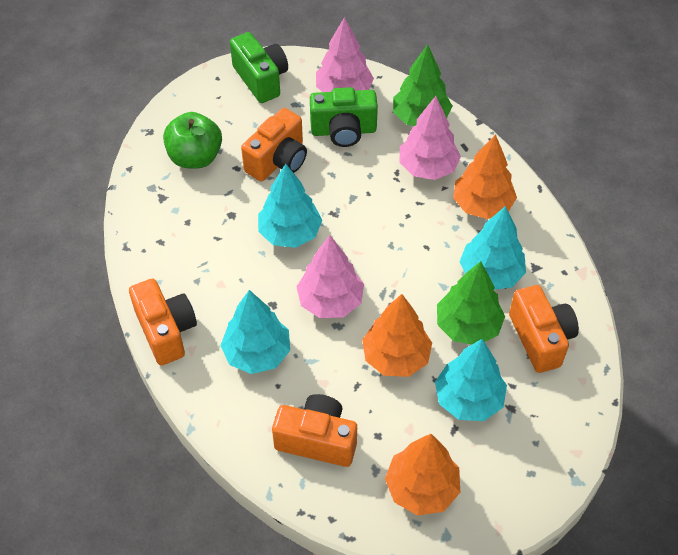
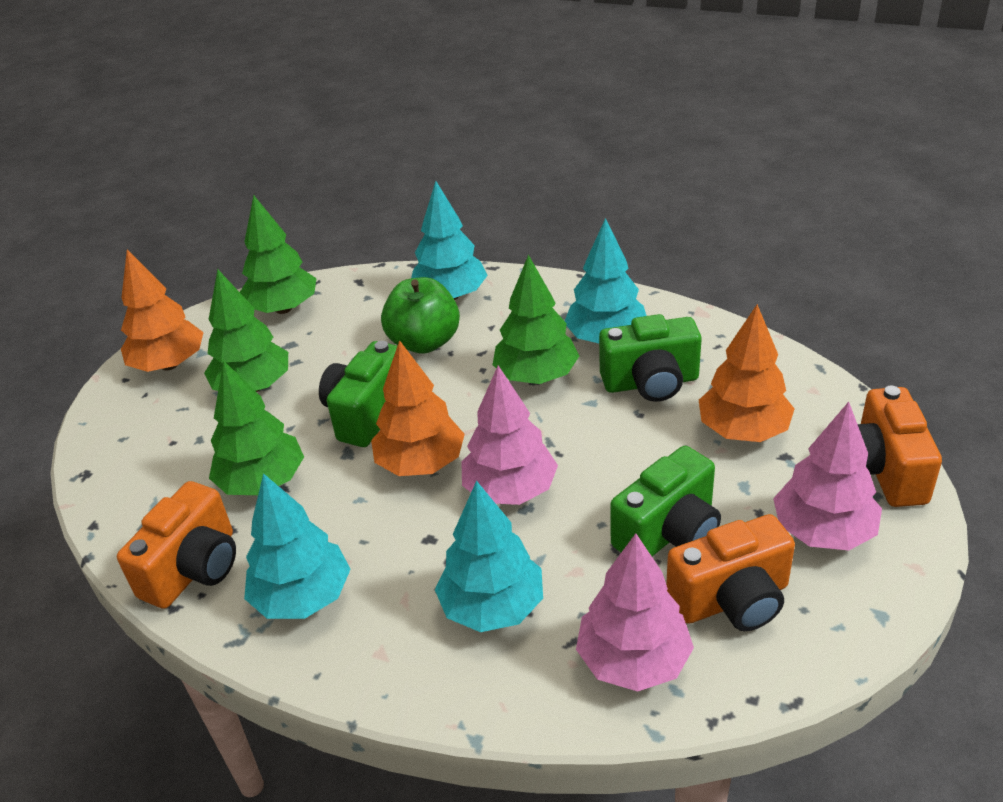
green camera: 2 -> 3
green tree: 2 -> 4
orange camera: 4 -> 3

